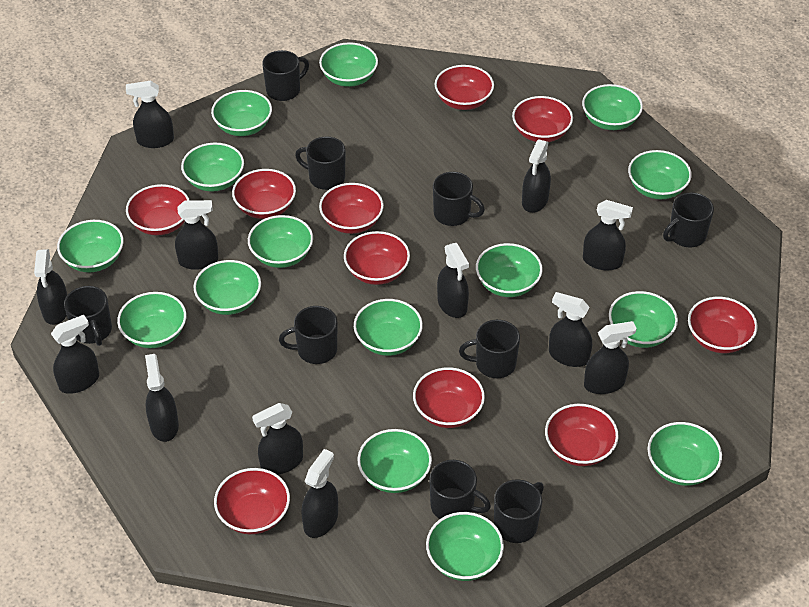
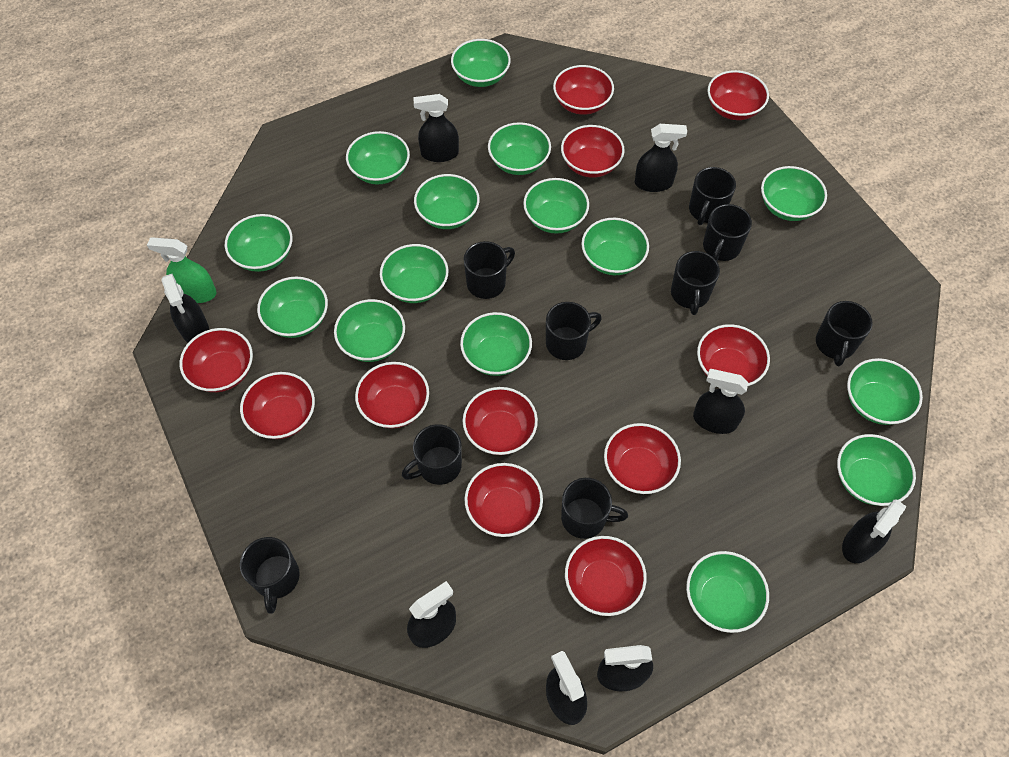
black spray bottle: 12 -> 8
green spray bottle: 0 -> 1
red bowl: 10 -> 11

